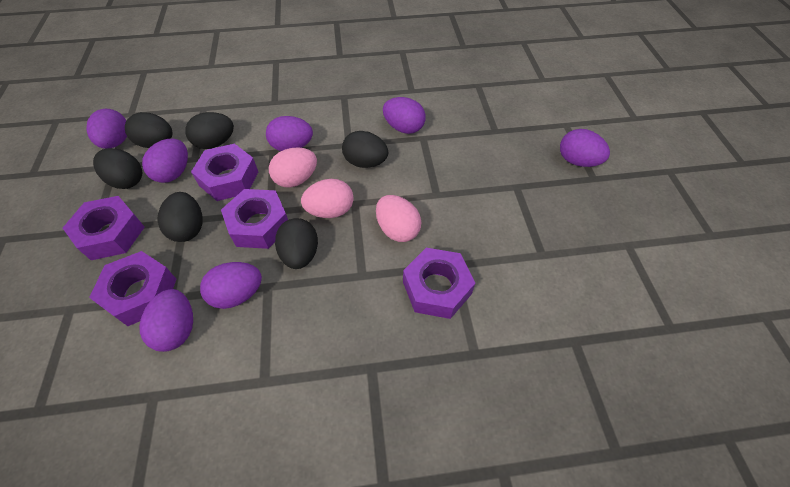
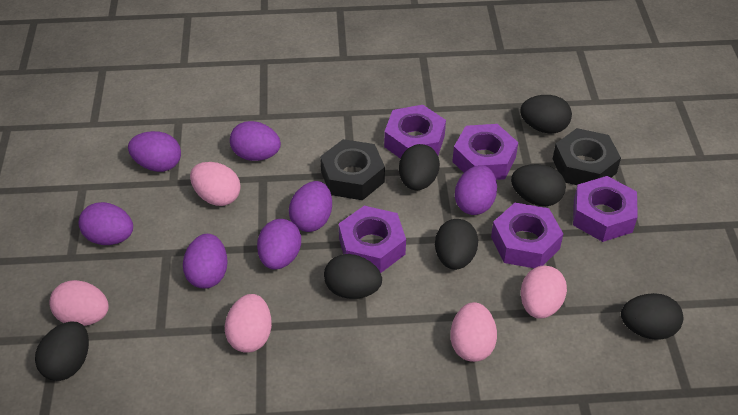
black egg: 6 -> 7
black nut: 0 -> 2
pink egg: 3 -> 5

